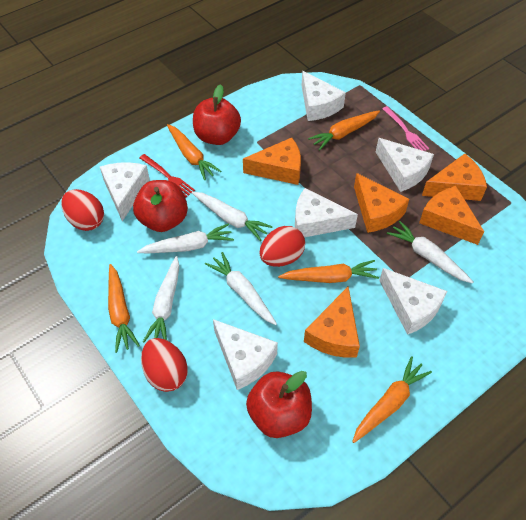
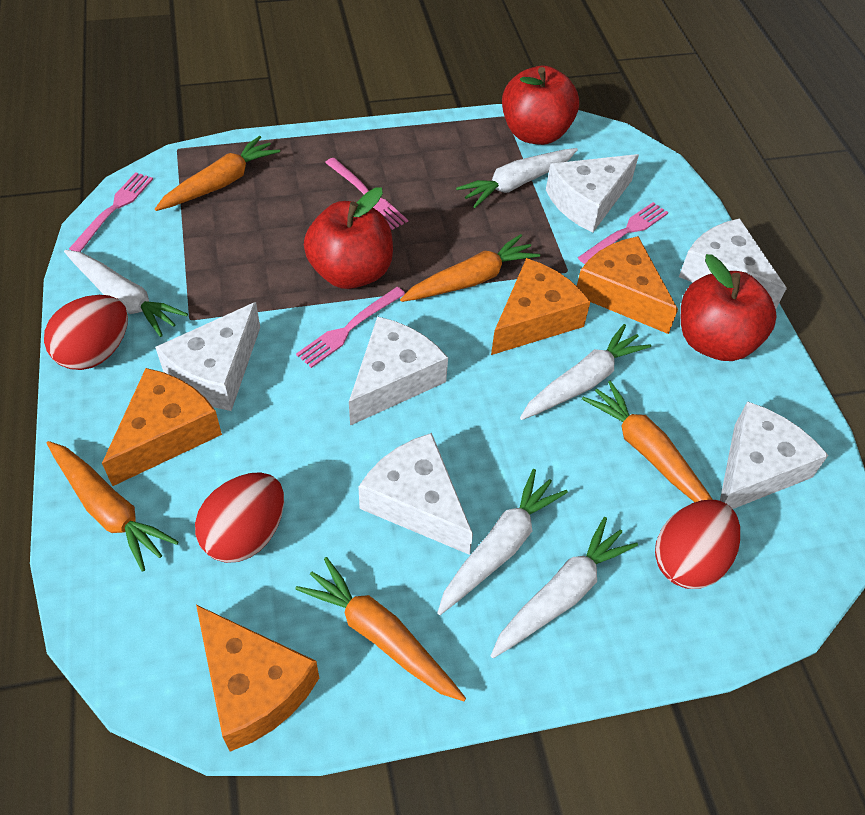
orange cheese: 5 -> 4
pink fork: 1 -> 4
red fork: 1 -> 0

